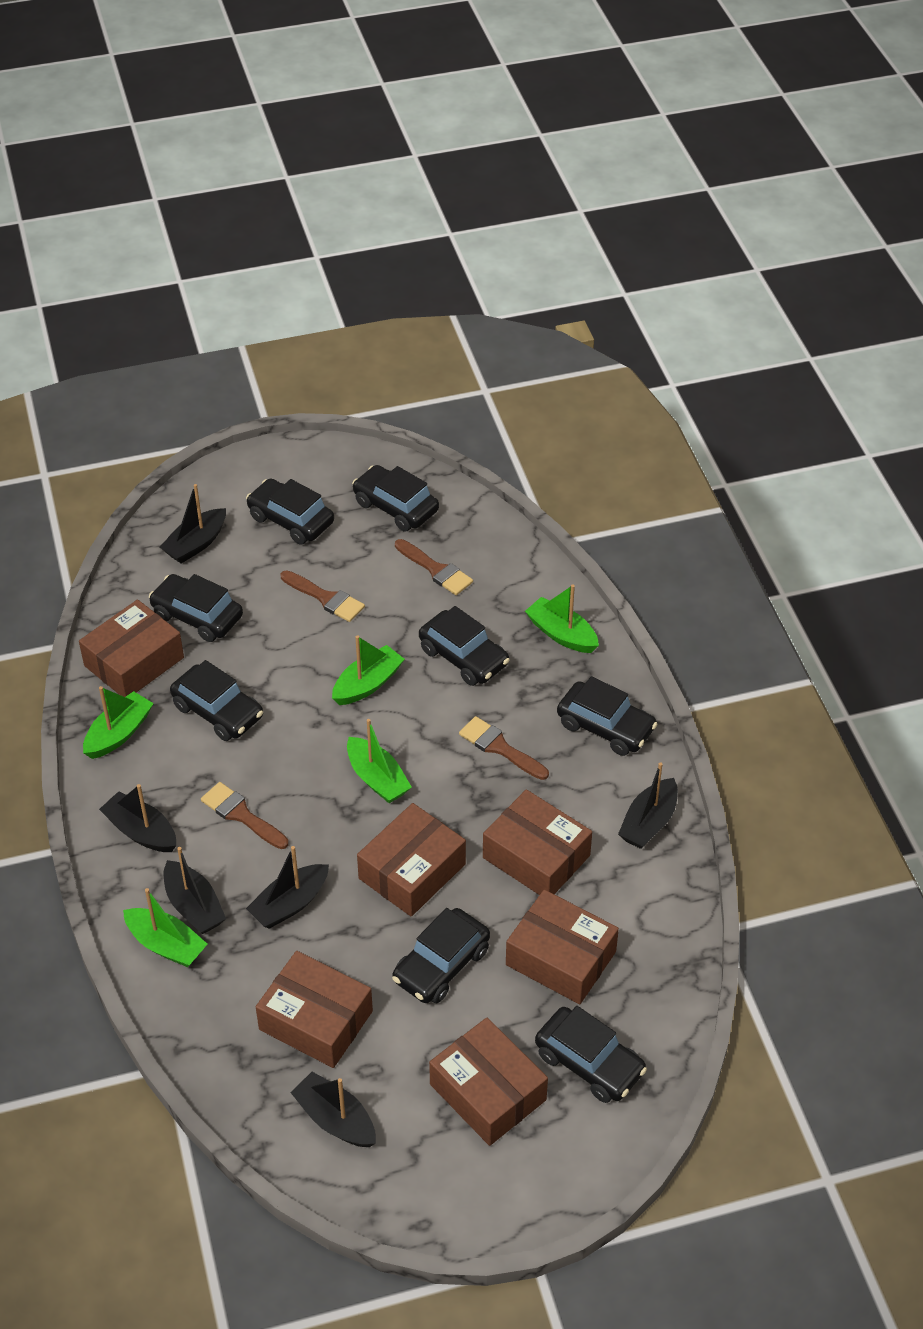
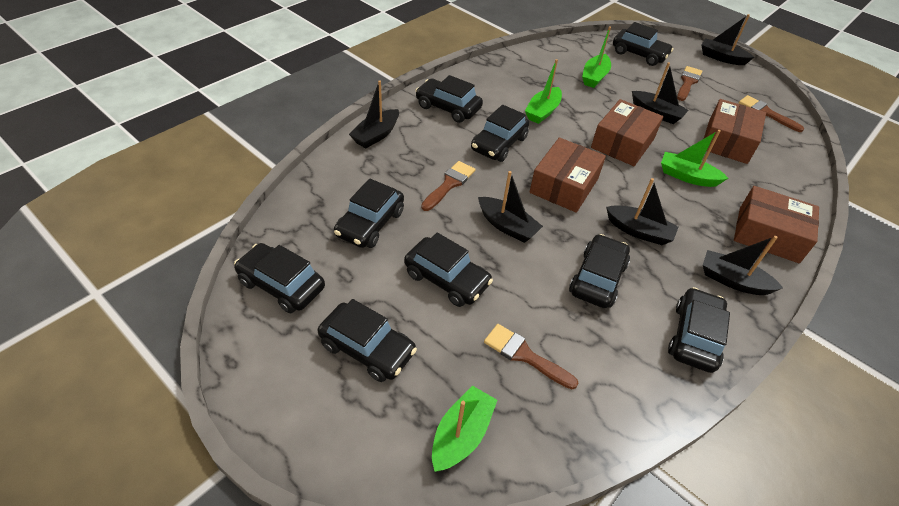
black car: 8 -> 9
brown box: 6 -> 4
green boat: 5 -> 4

